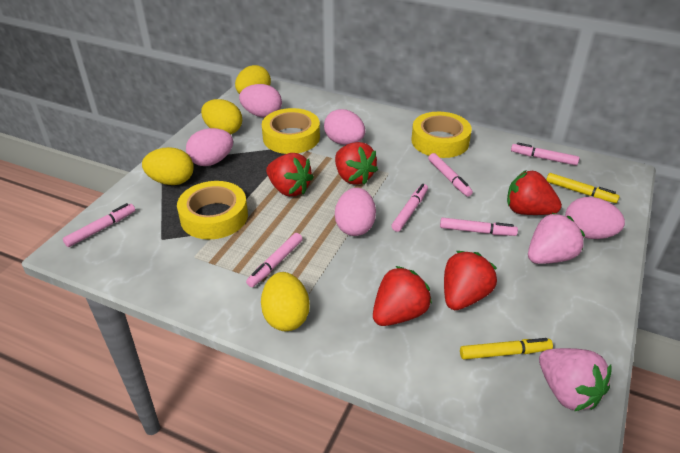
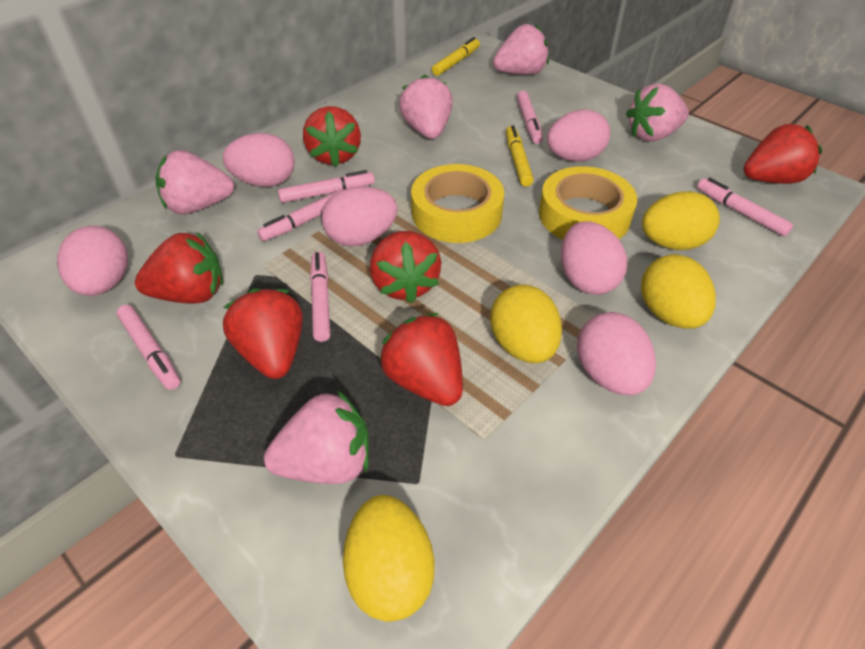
pink egg: 5 -> 6
pink strawberry: 2 -> 5
red strawberry: 5 -> 6
yellow tape: 3 -> 2

